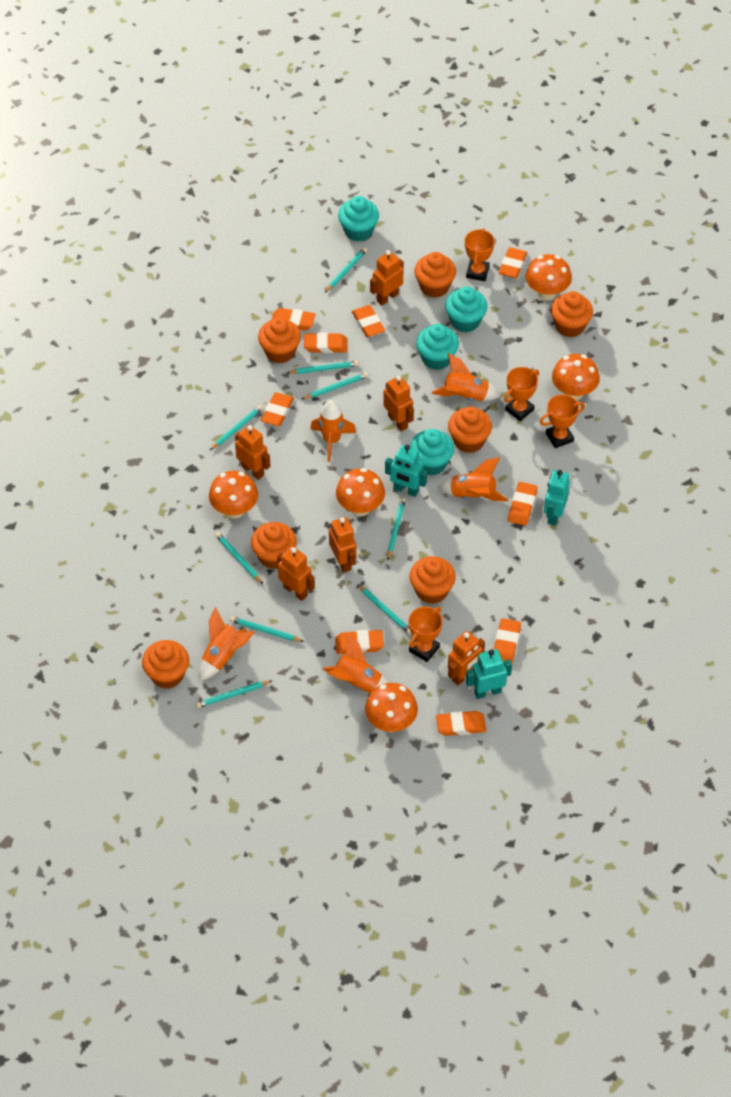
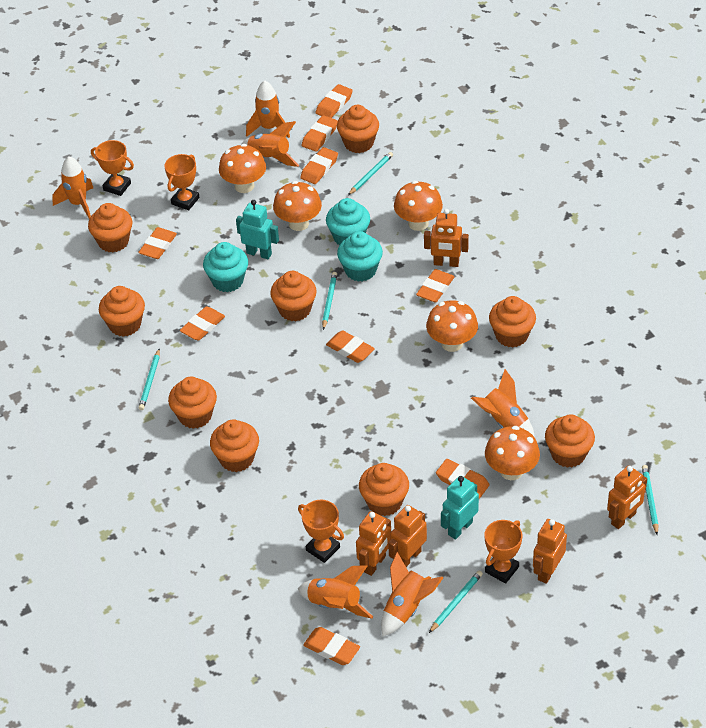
orange cupcake: 7 -> 9
orange robot: 6 -> 5
orange rocket: 5 -> 6
turquoise cupcake: 4 -> 3
turquoise pencil: 9 -> 5
turquoise robot: 3 -> 2

